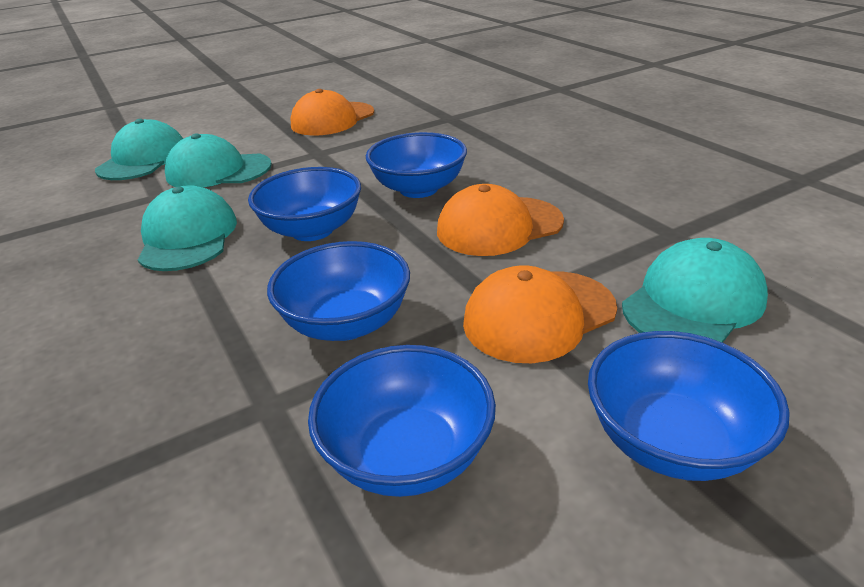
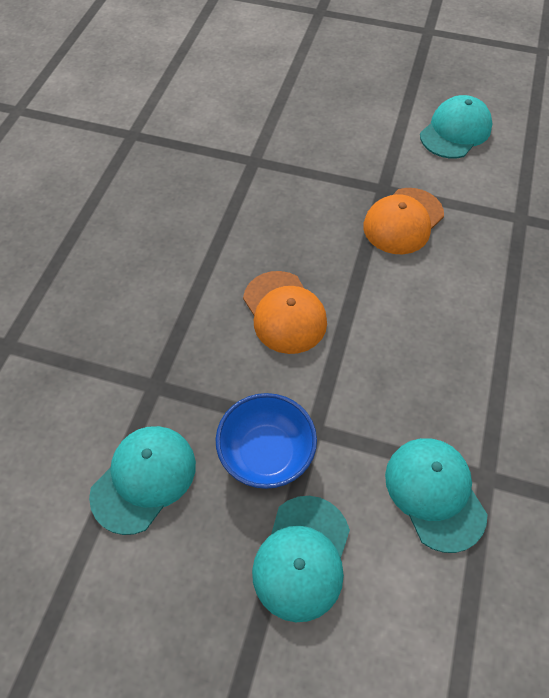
blue bowl: 5 -> 1
orange cap: 3 -> 2

